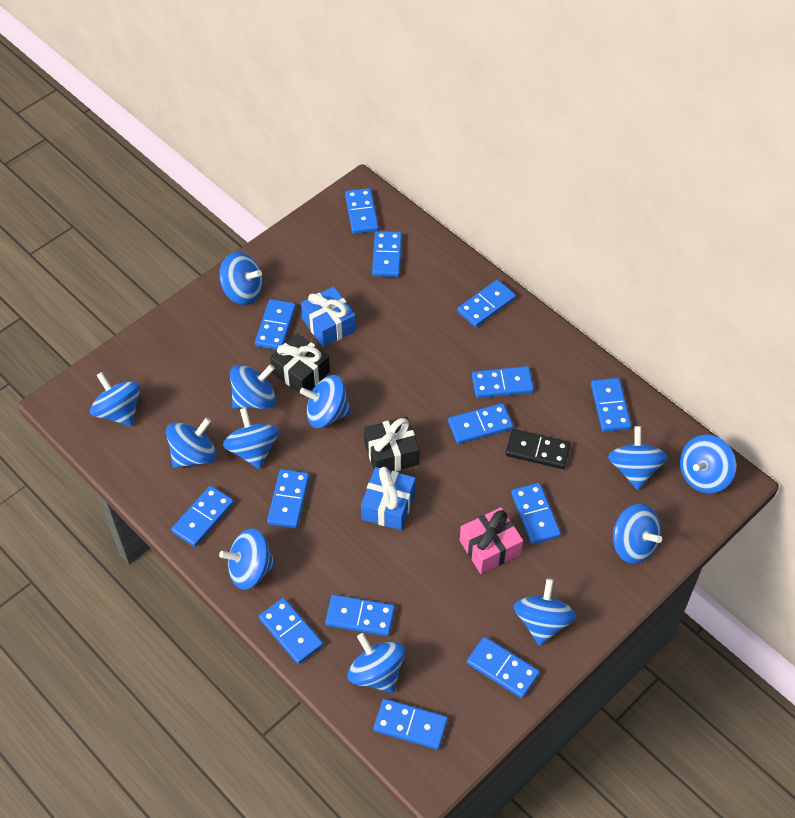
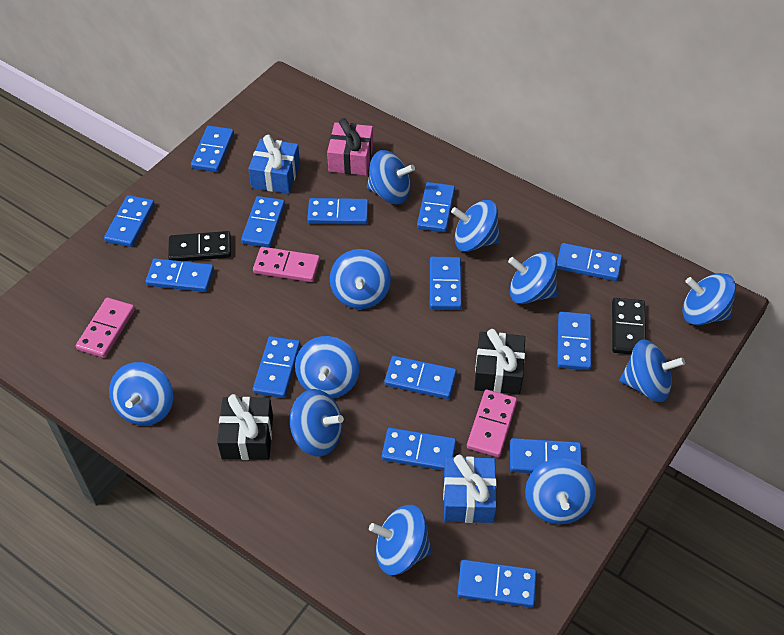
black domino: 1 -> 2
blue spinning top: 12 -> 11
pink domino: 0 -> 3

